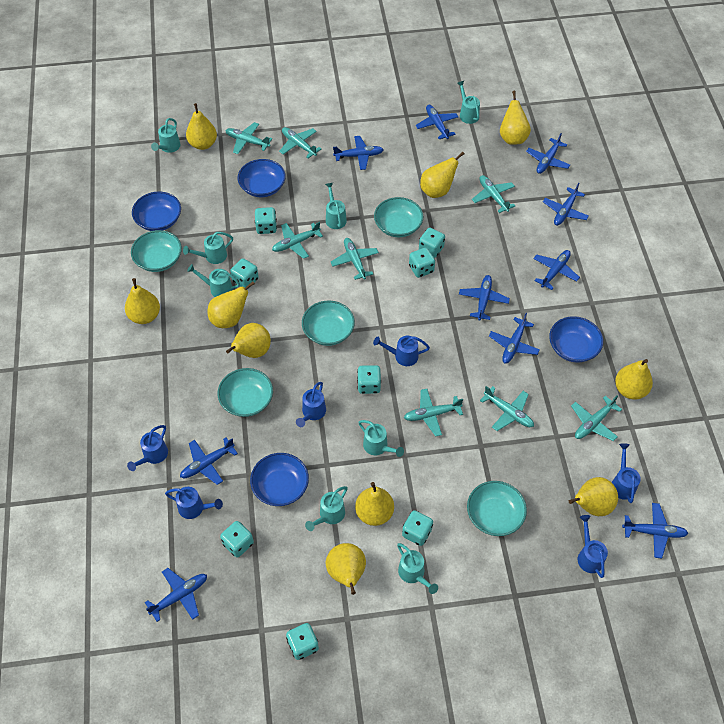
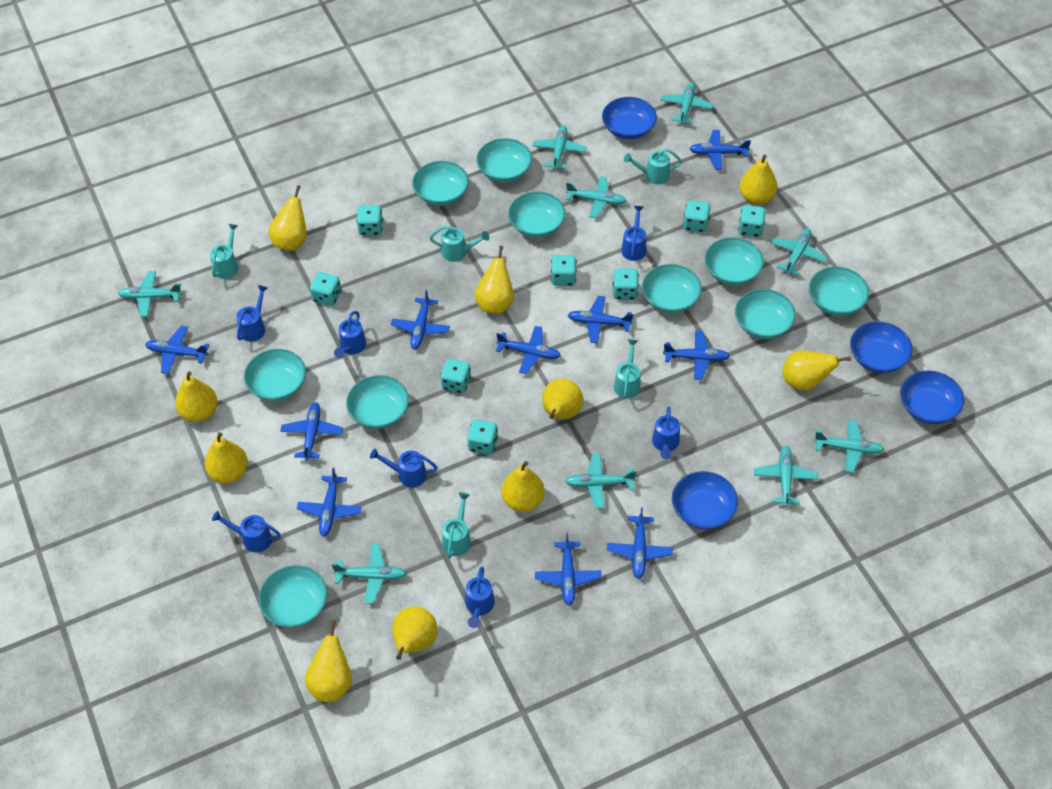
blue watering can: 6 -> 7
turquoise bowl: 5 -> 10
turquoise plane: 8 -> 9
turquoise watering can: 8 -> 5

